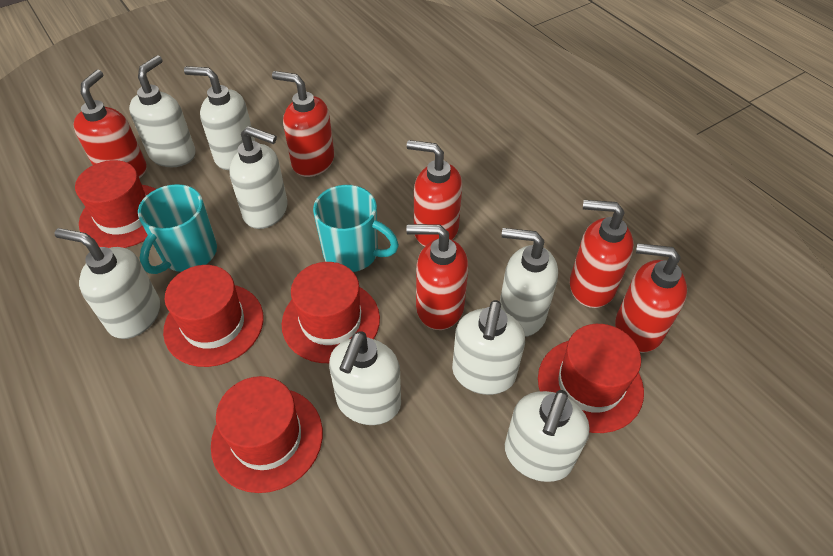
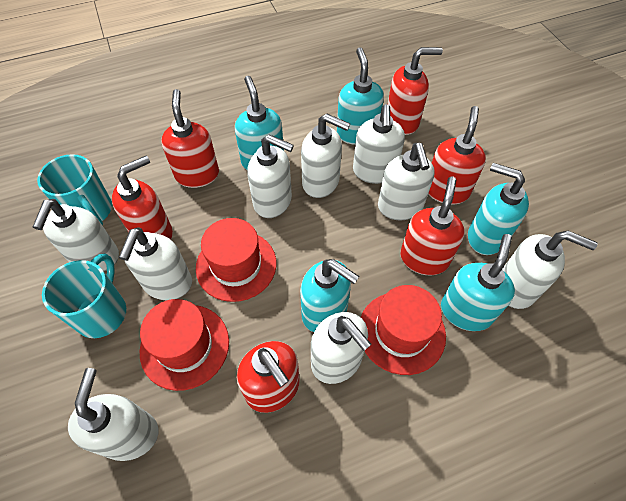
red hat: 5 -> 3
turquoise soap dispenser: 0 -> 5
white soap dispenser: 8 -> 9

